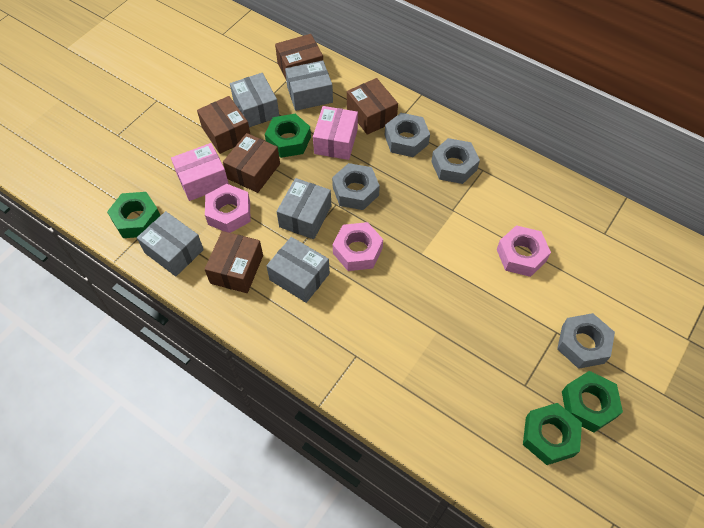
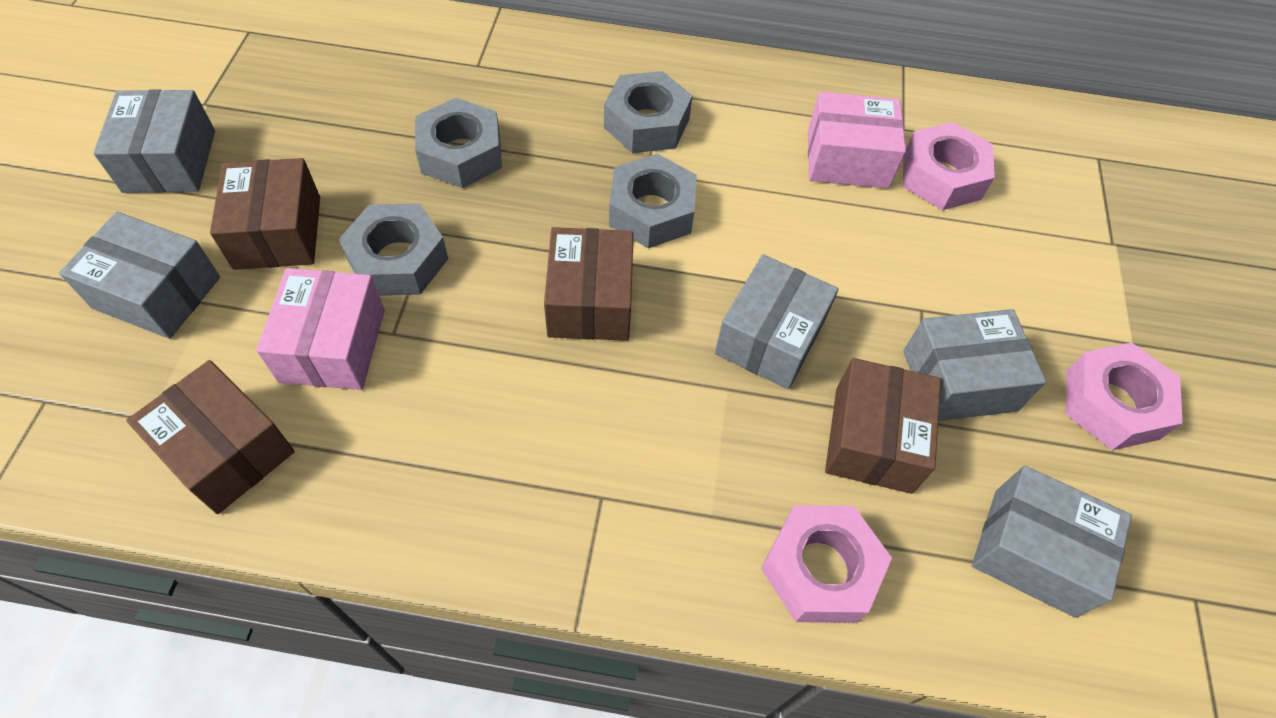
brown box: 5 -> 4
green nut: 4 -> 0

